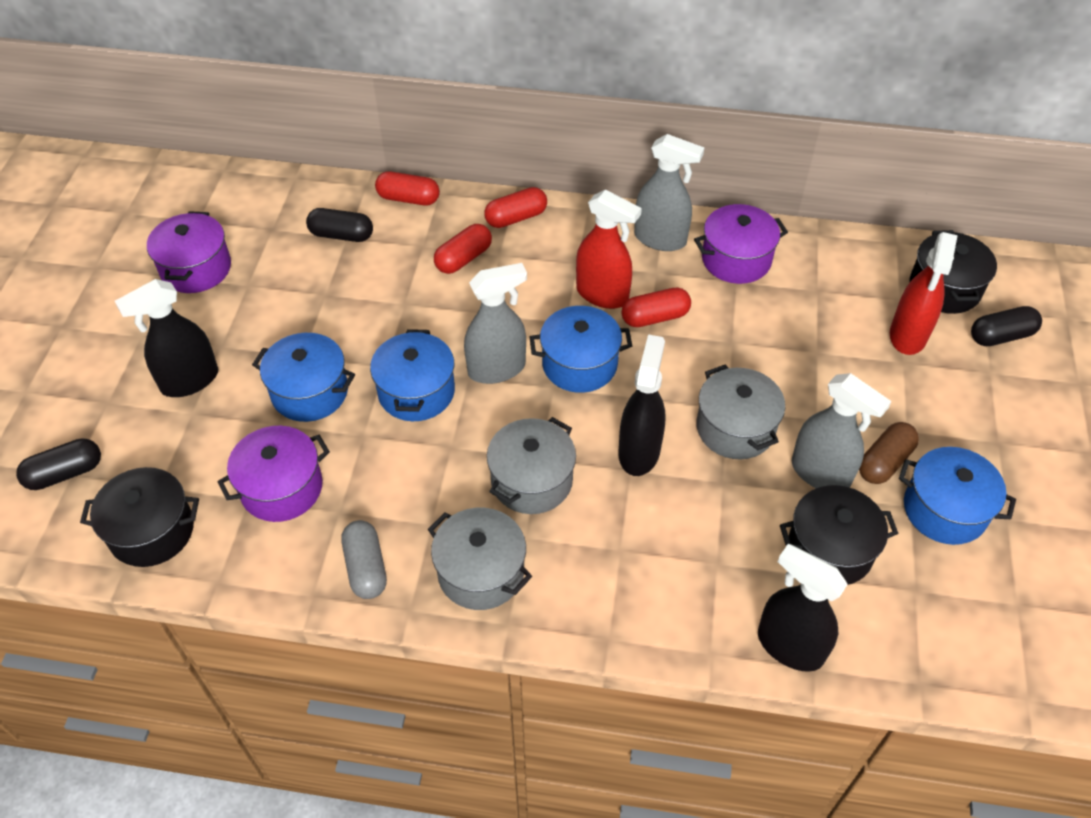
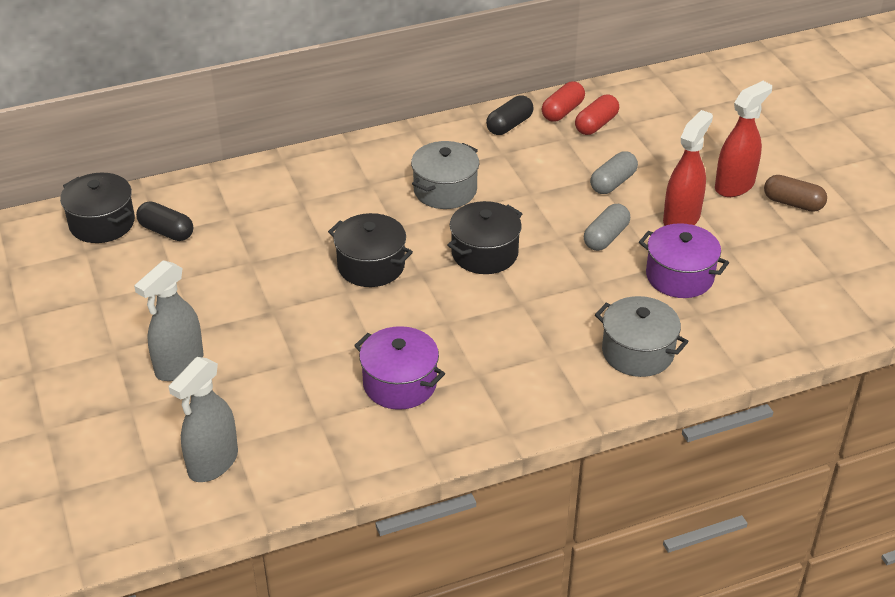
black capsule: 3 -> 2
black spray bottle: 3 -> 0
blue pot: 4 -> 0
grey capsule: 1 -> 2
grey pot: 3 -> 2
grey spray bottle: 3 -> 2
purple pot: 3 -> 2
red capsule: 4 -> 2

